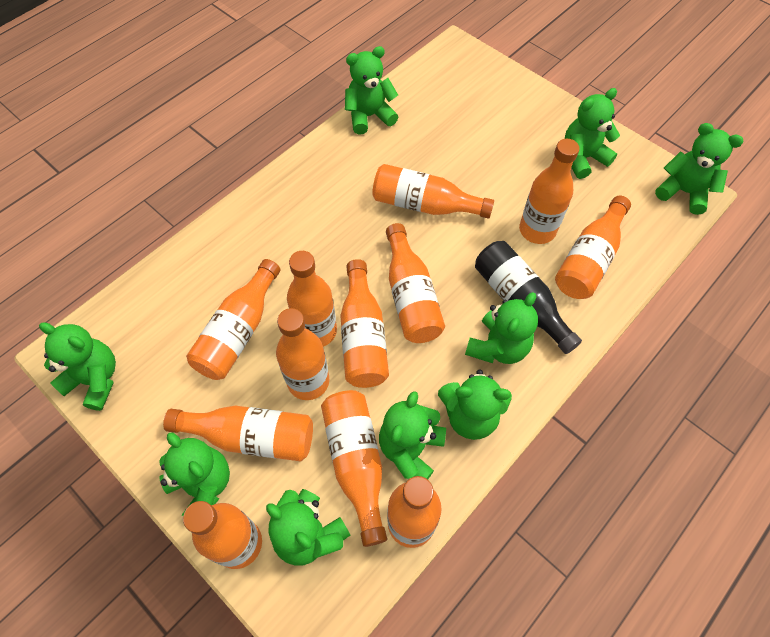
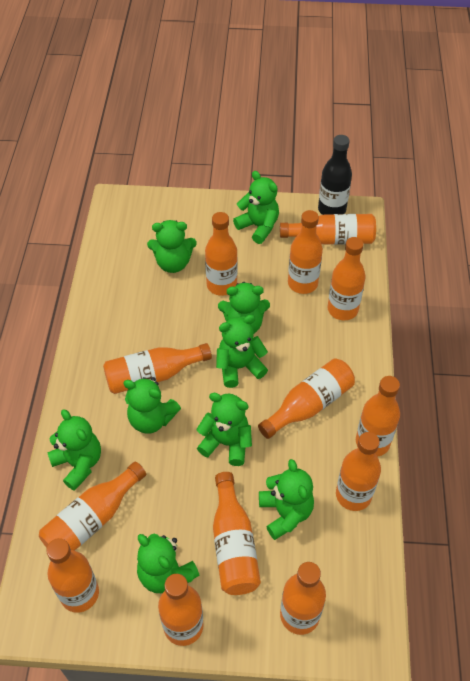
orange bottle: 12 -> 13

